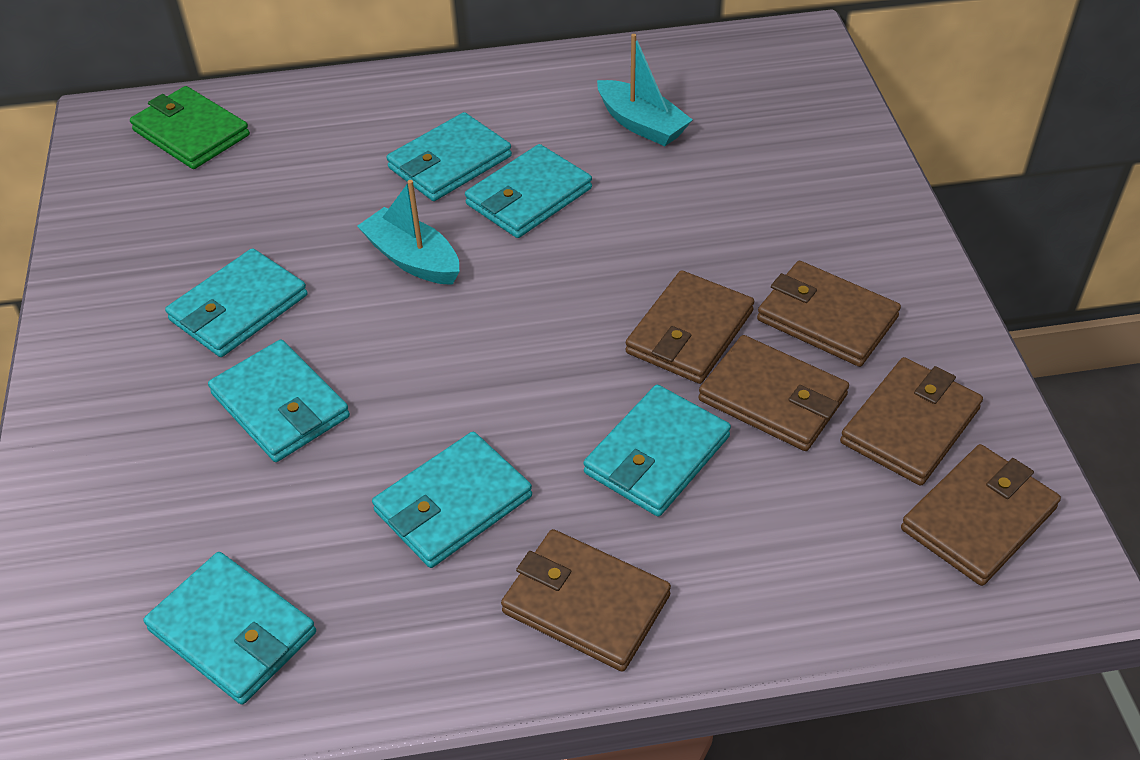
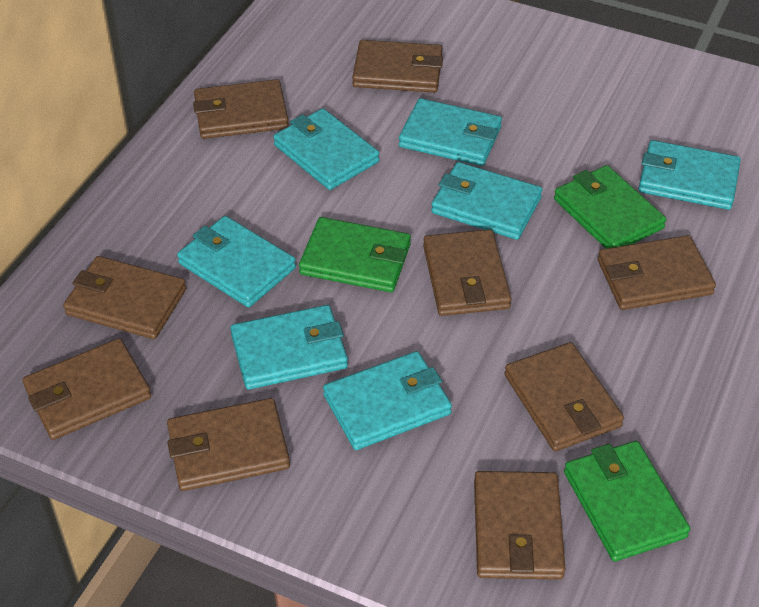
brown wallet: 6 -> 9
green wallet: 1 -> 3
turquoise boat: 2 -> 0

